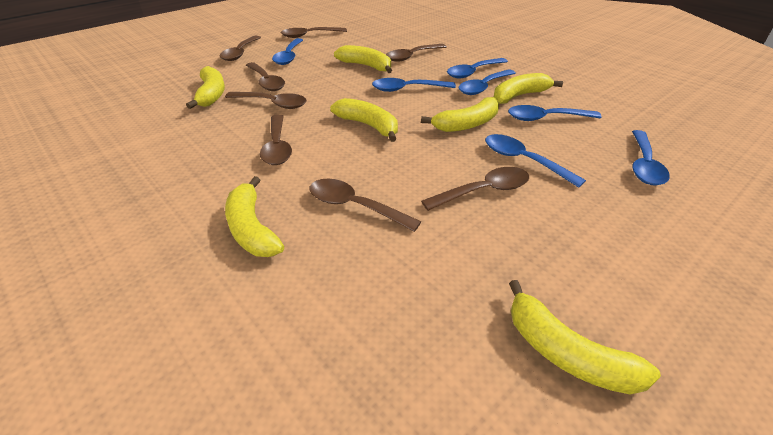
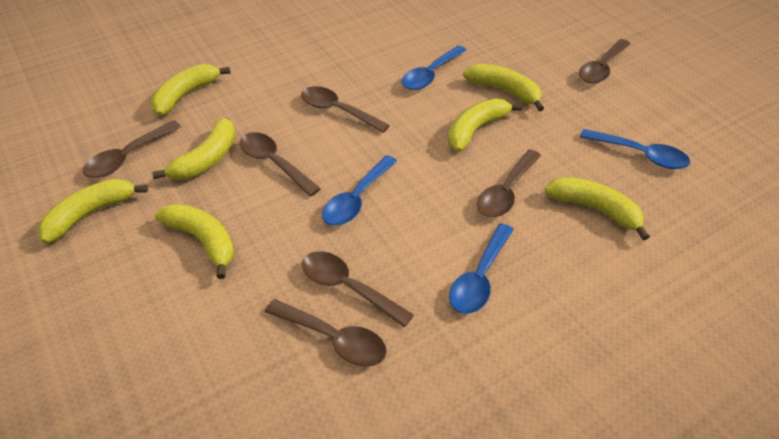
blue spoon: 7 -> 4
brown spoon: 8 -> 7

